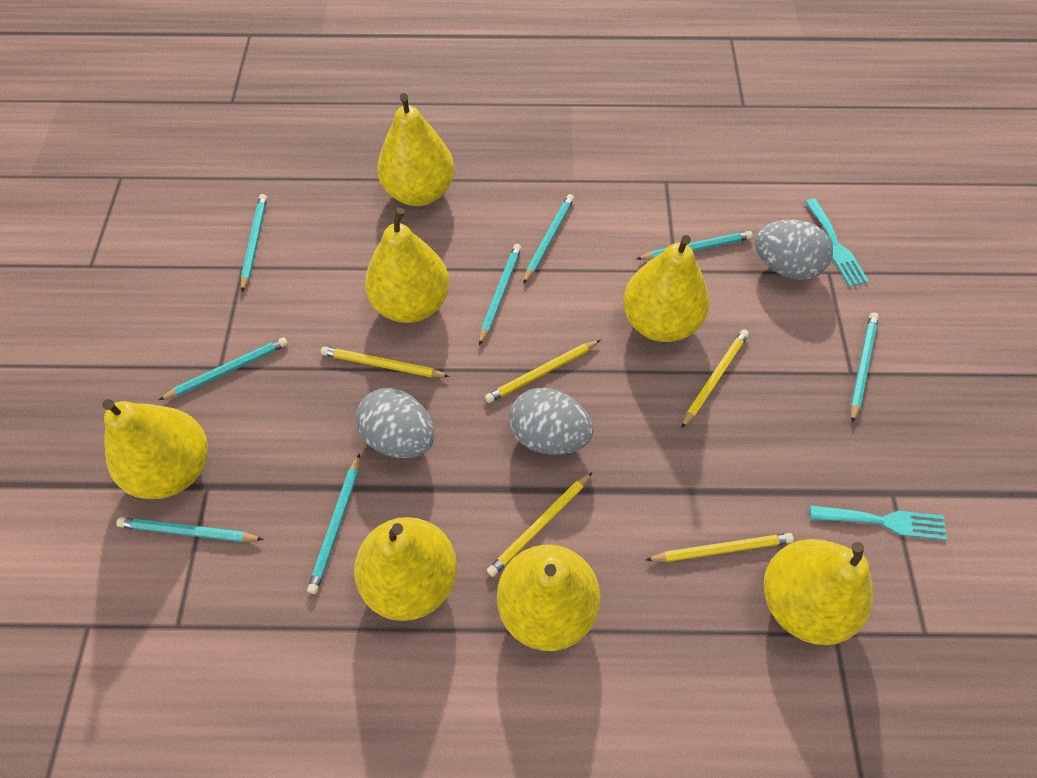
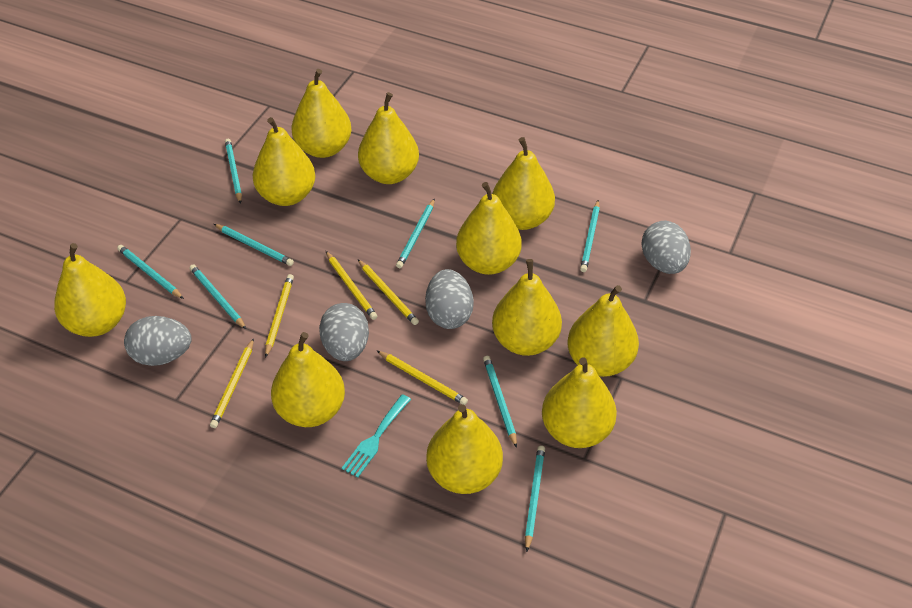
grey egg: 3 -> 4
turquoise fork: 2 -> 1
yellow pear: 7 -> 11

